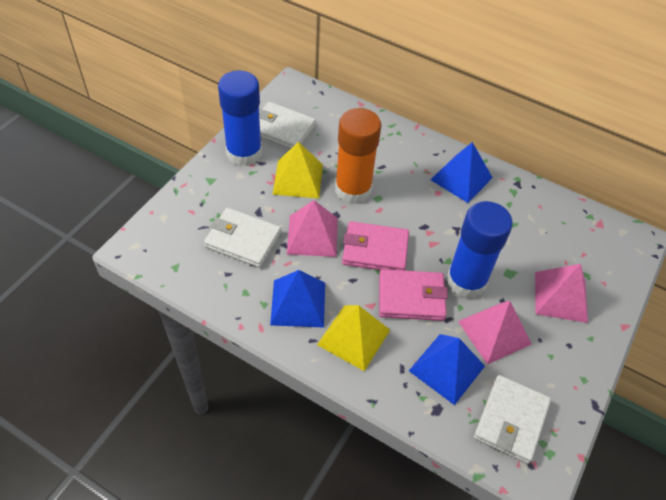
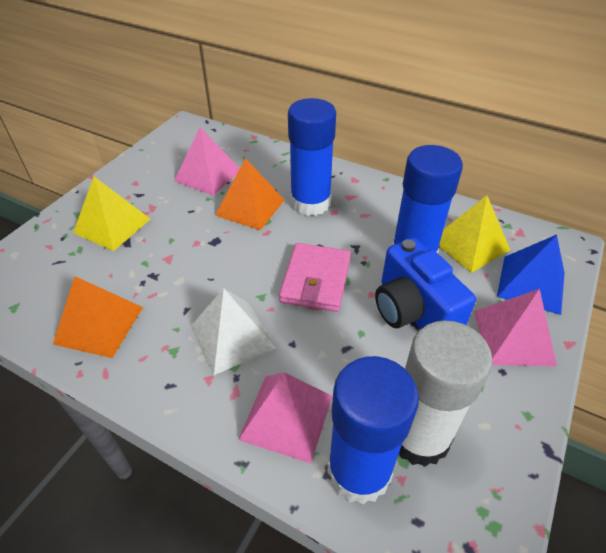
blue camera: 0 -> 1
blue glue stick: 2 -> 3
blue pyramid: 3 -> 1
orange glue stick: 1 -> 0
orange pyramid: 0 -> 2
pink wallet: 2 -> 1
white glue stick: 0 -> 1
white pyramid: 0 -> 1
white wallet: 3 -> 0

